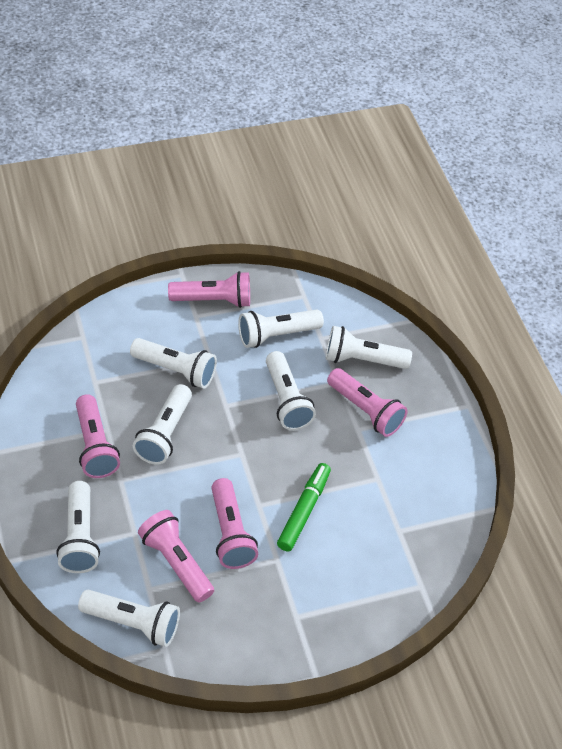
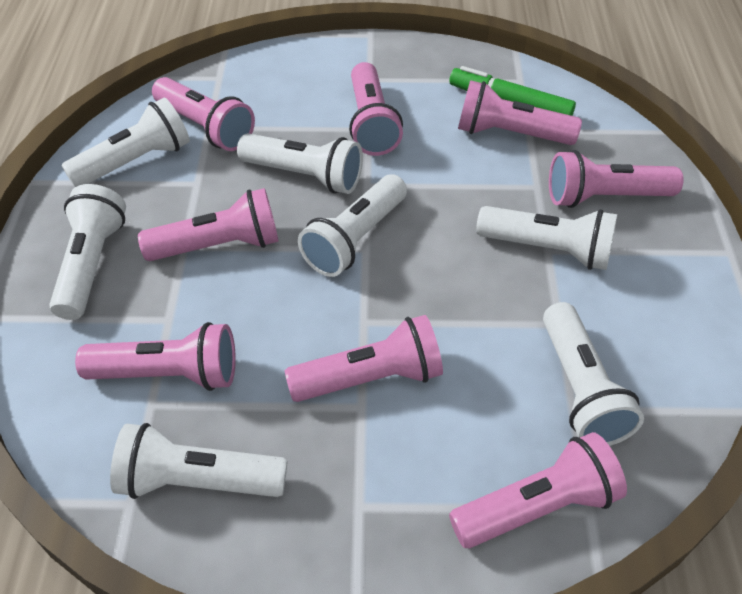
pink flashlight: 5 -> 8

